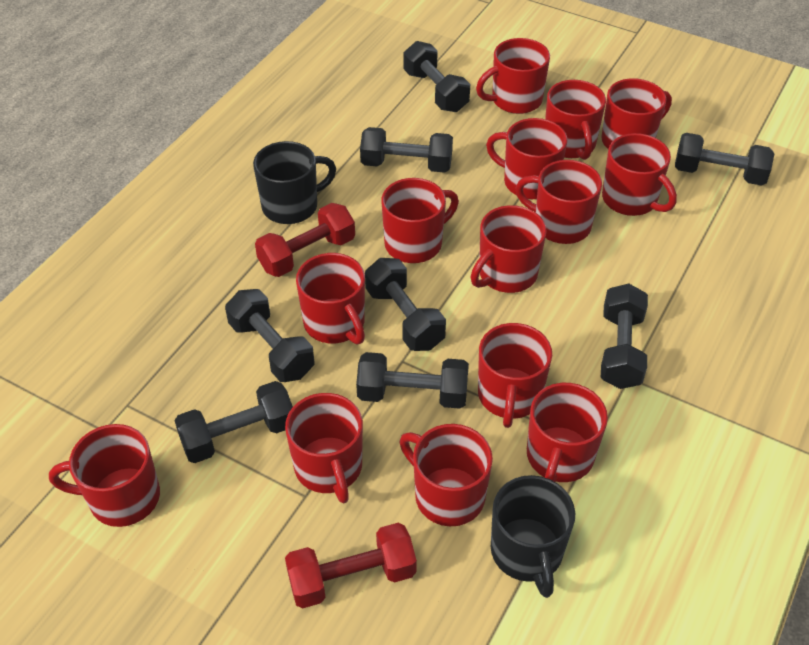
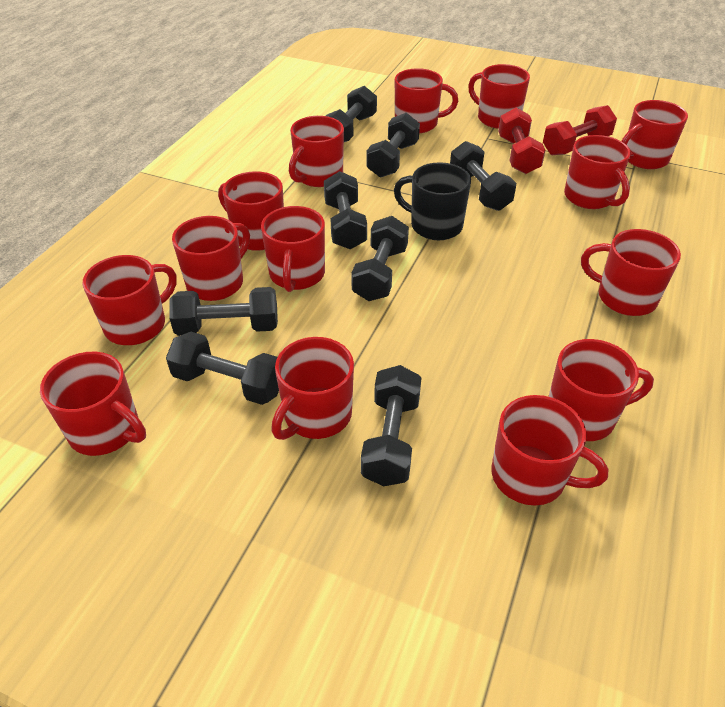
black mug: 2 -> 1

